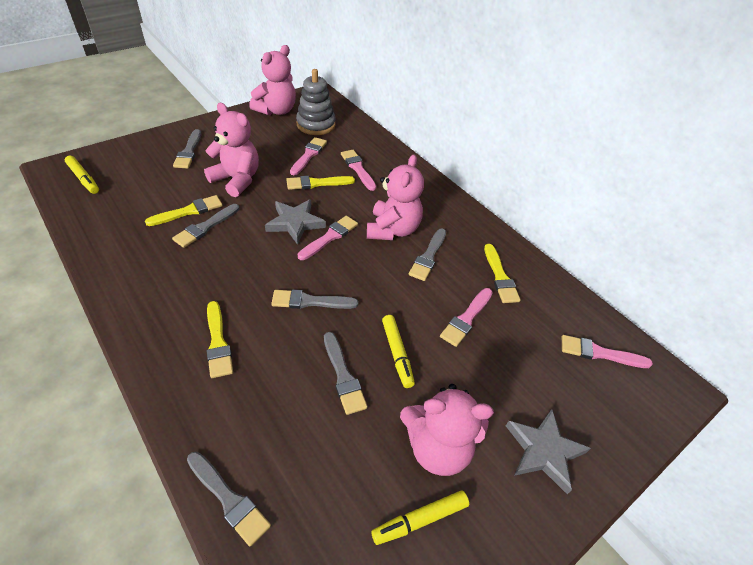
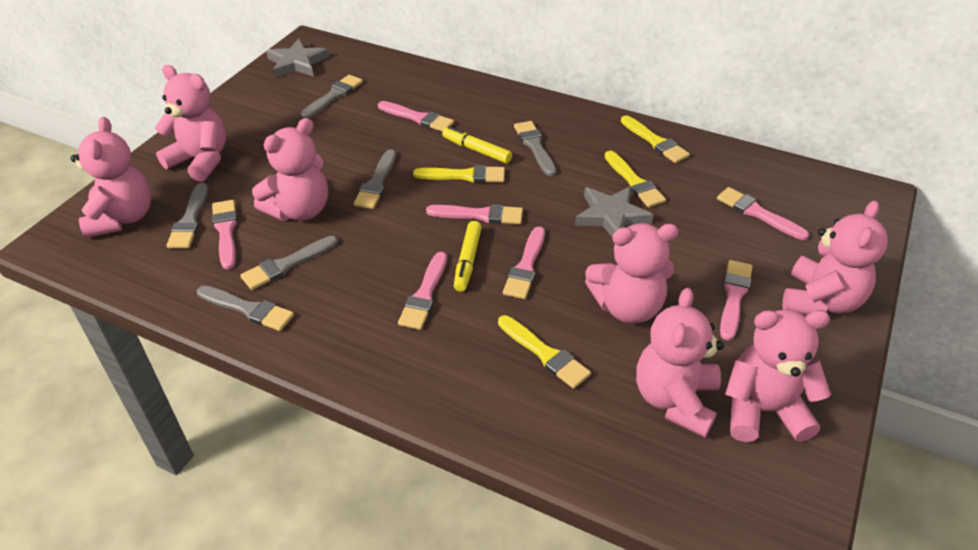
grey stacking toy: 1 -> 0
pink brush: 5 -> 7
pink teddy bear: 4 -> 7
yellow marker: 3 -> 2

